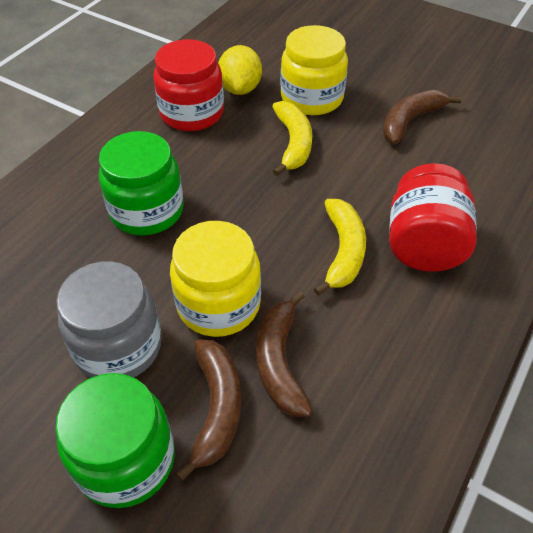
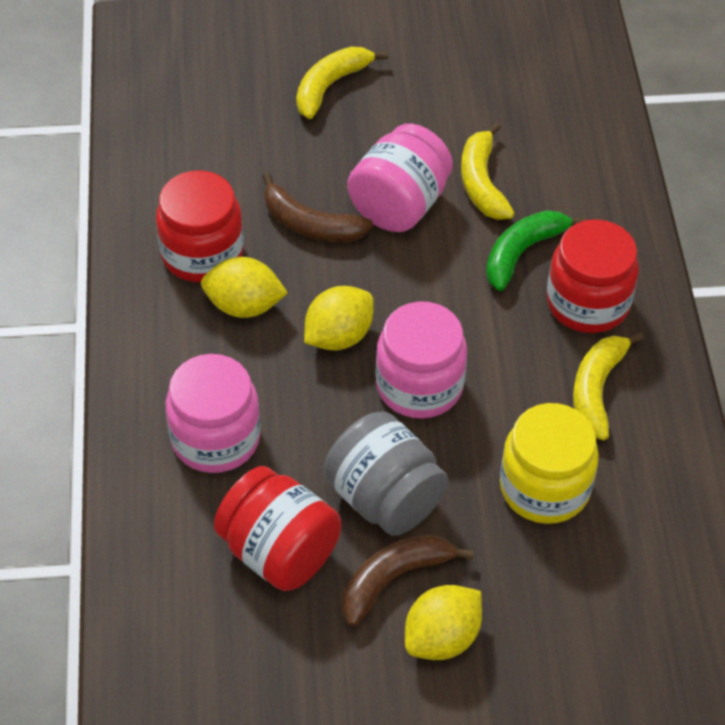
brown banana: 3 -> 2
green banana: 0 -> 1
green jar: 2 -> 0
pink jar: 0 -> 3
red jar: 2 -> 3
yellow banana: 2 -> 3
yellow jar: 2 -> 1
yellow lemon: 1 -> 3

